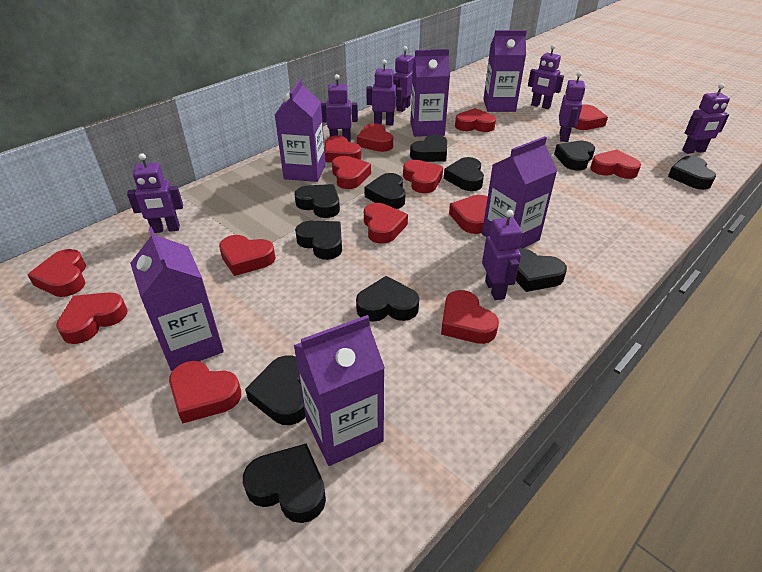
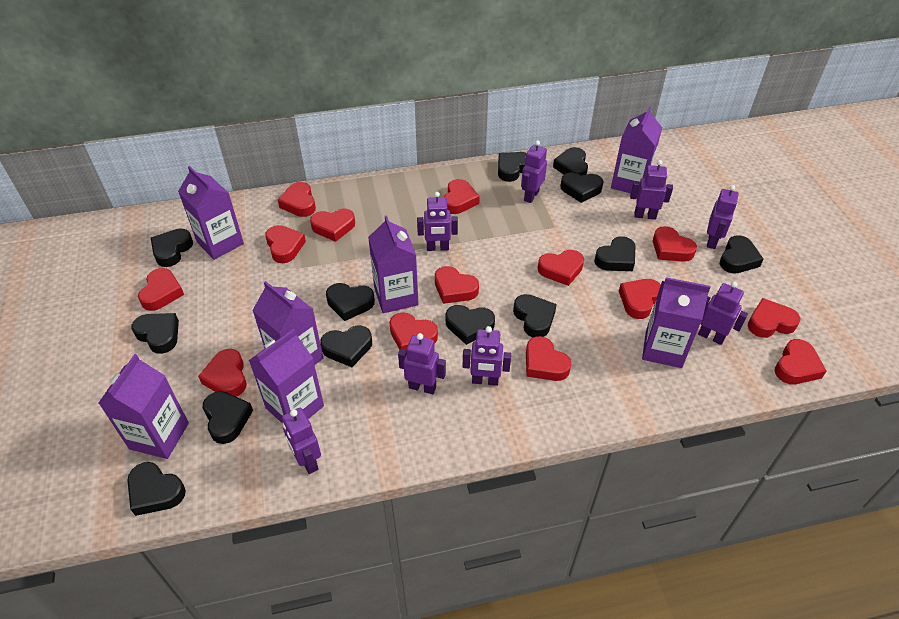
black heart: 11 -> 13
purple carton: 6 -> 7

